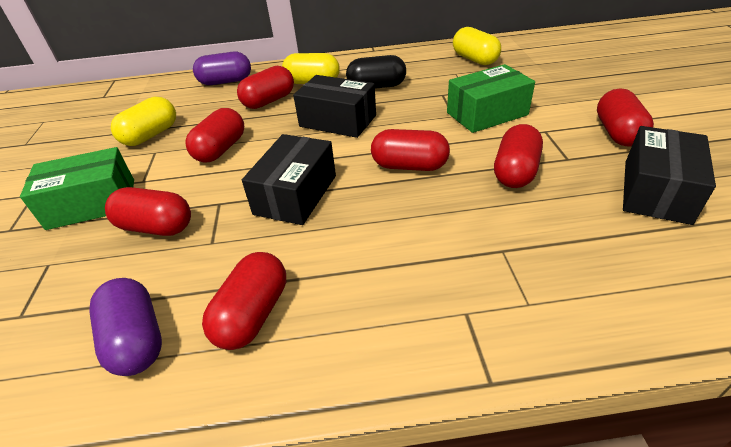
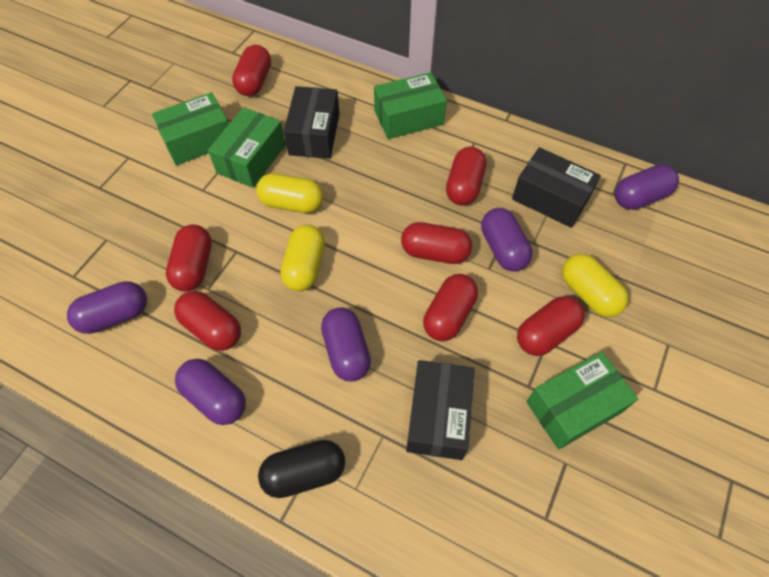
green box: 2 -> 4
purple capsule: 2 -> 5

